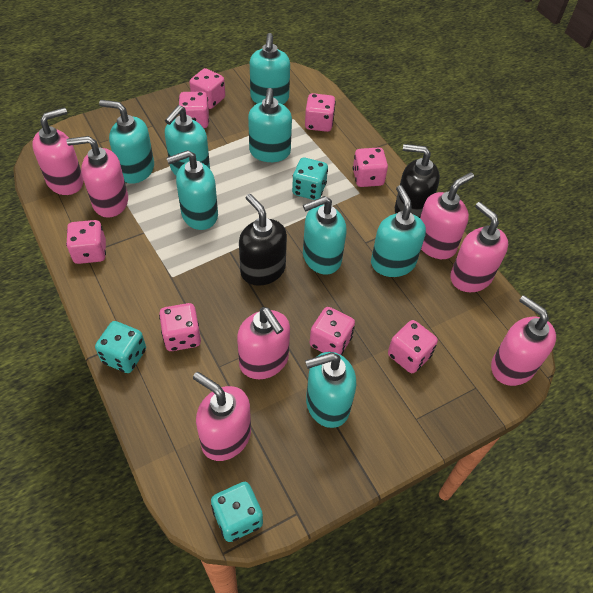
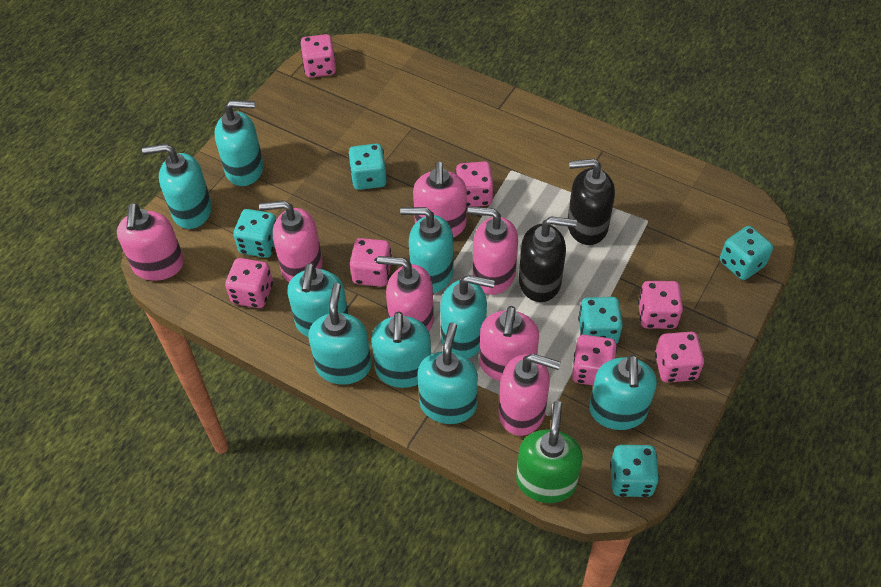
green soap dispenser: 0 -> 1
pink dice: 8 -> 7
turquoise dice: 3 -> 5
turquoise soap dispenser: 8 -> 9

